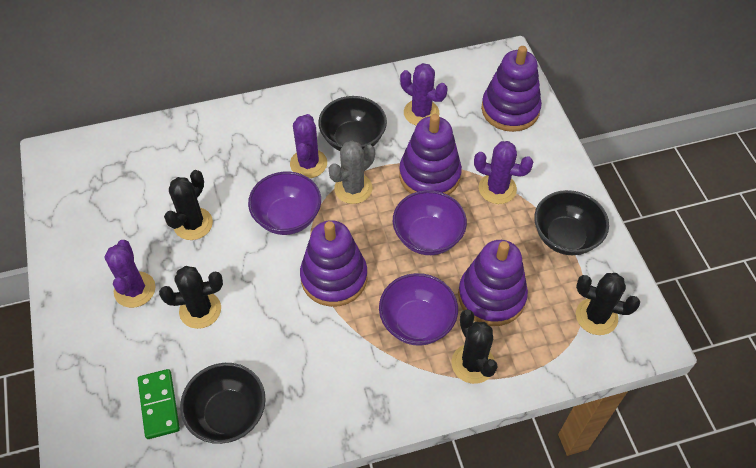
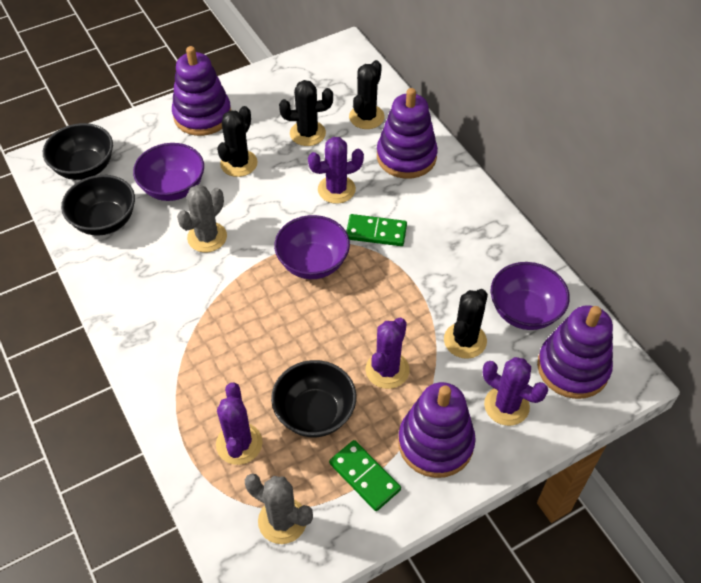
green domino: 1 -> 2
grey cactus: 1 -> 2

